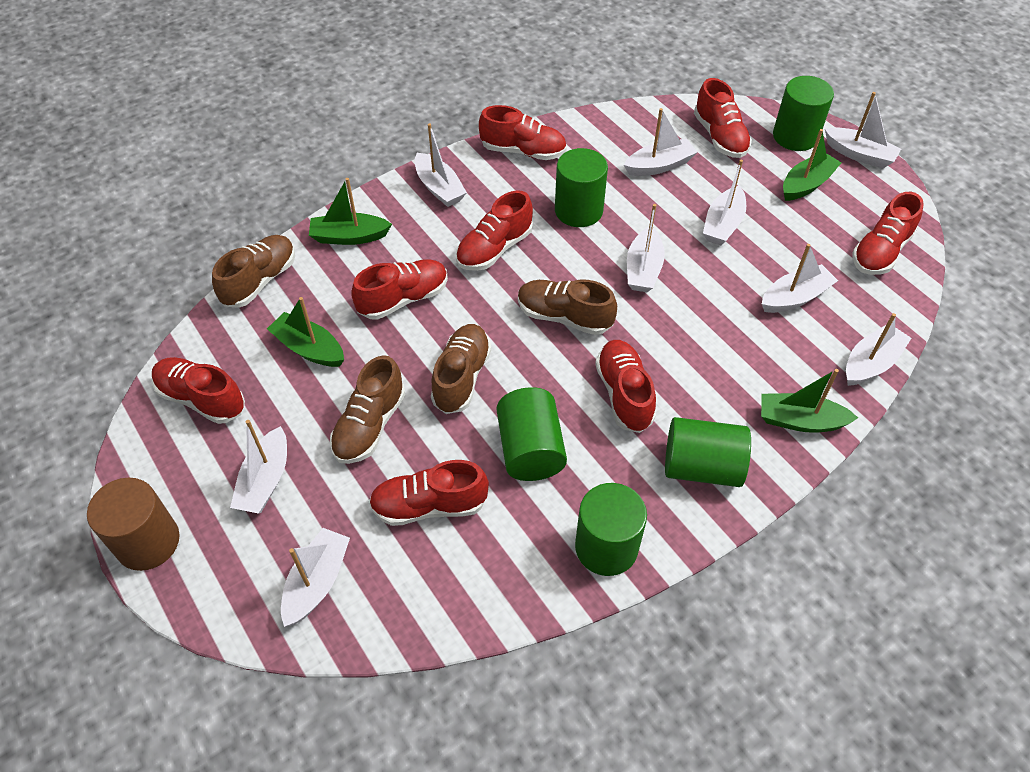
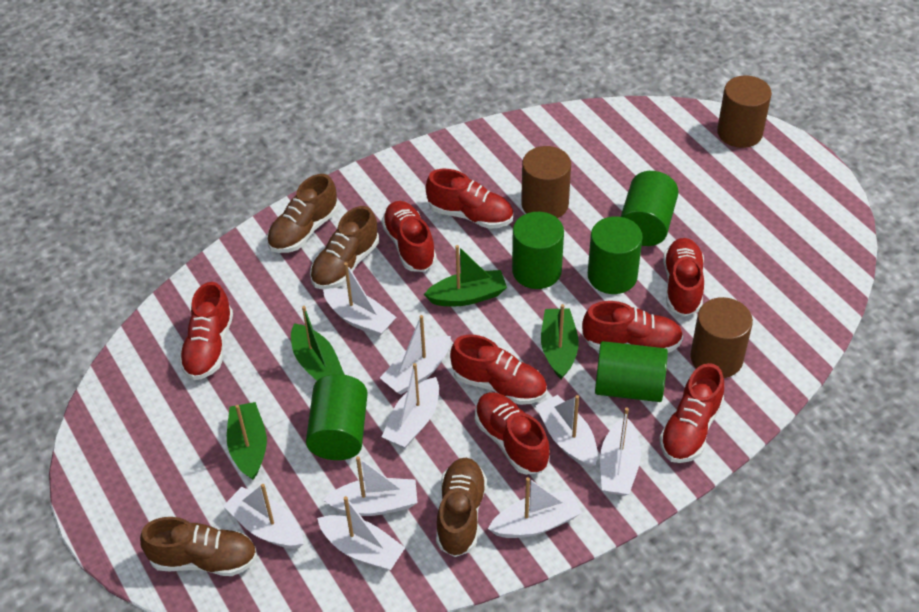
brown cylinder: 1 -> 3

